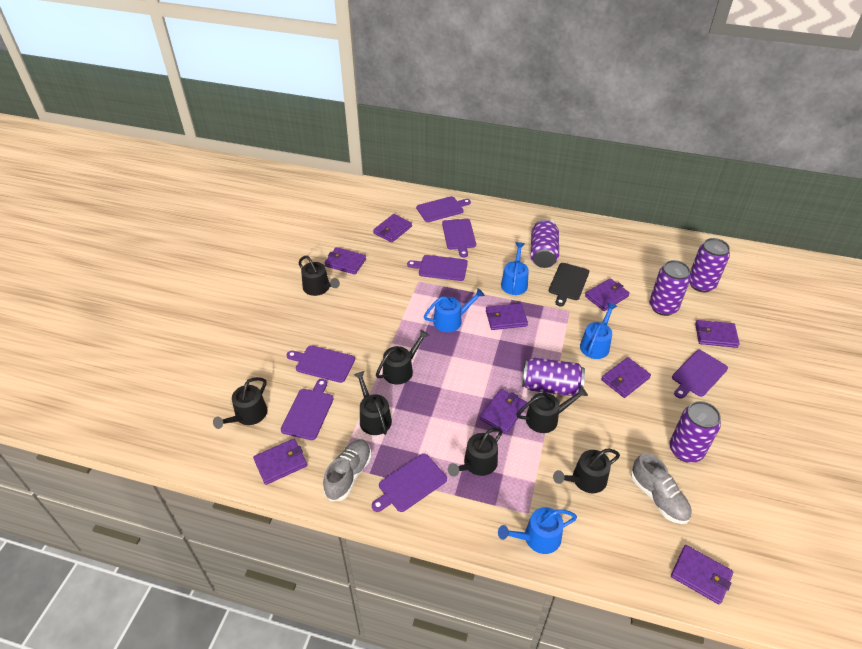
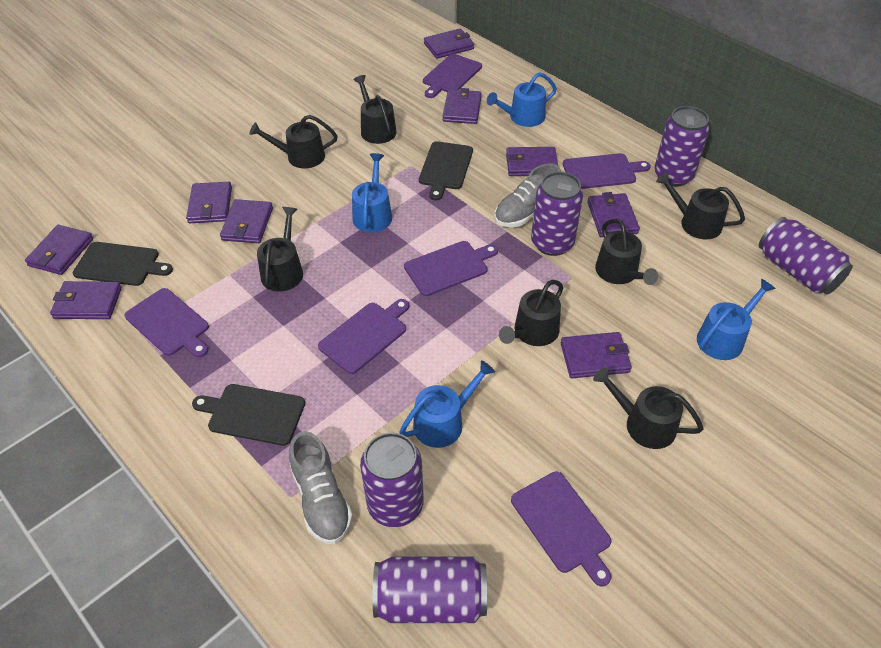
black cutting board: 1 -> 3
purple cutting board: 7 -> 6

